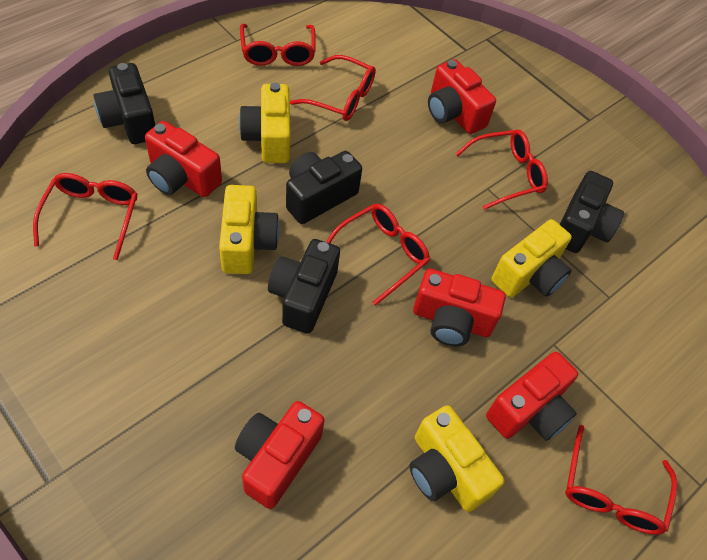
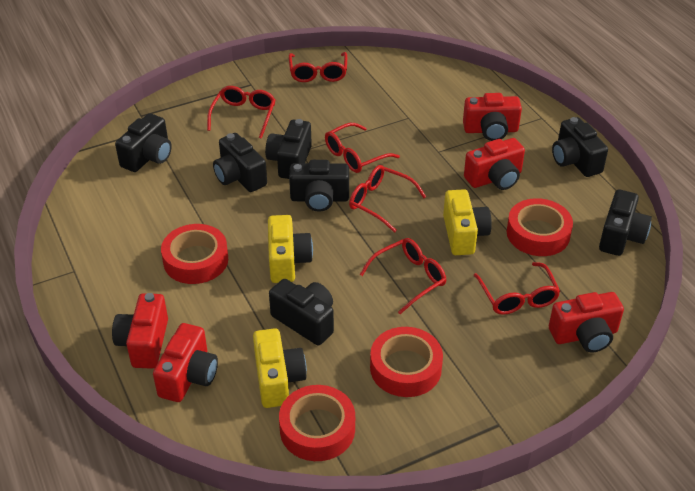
black camera: 4 -> 7
red tape: 0 -> 4
yellow camera: 4 -> 3

